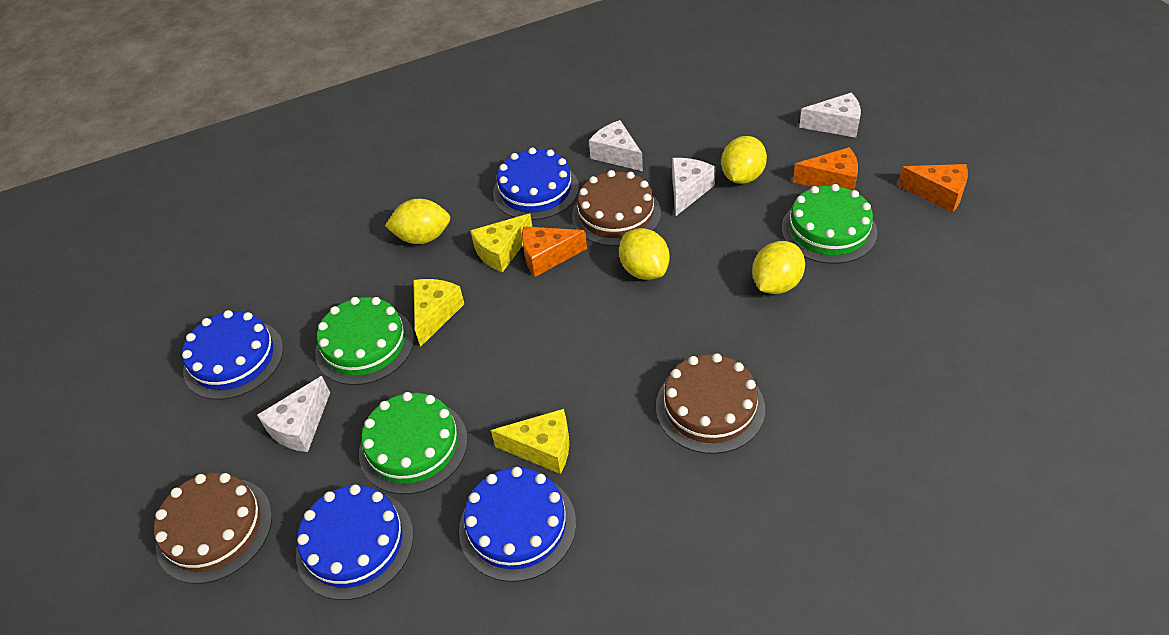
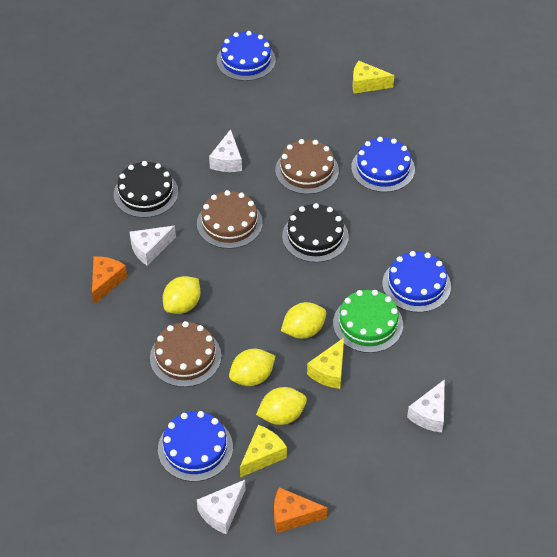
black cake: 0 -> 2
green cake: 3 -> 1
orange cheese: 3 -> 2

